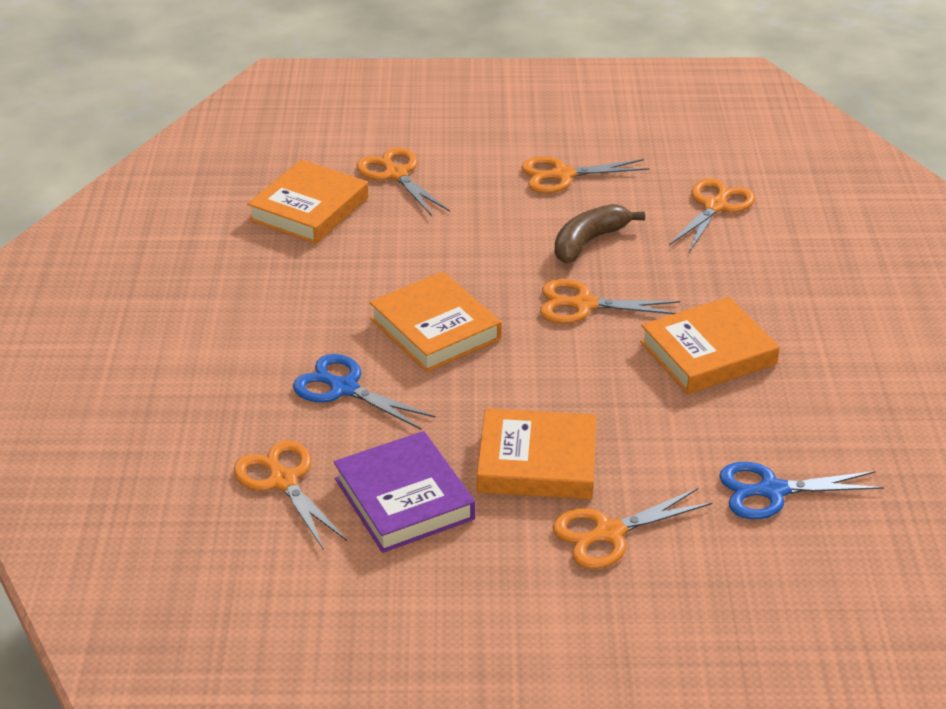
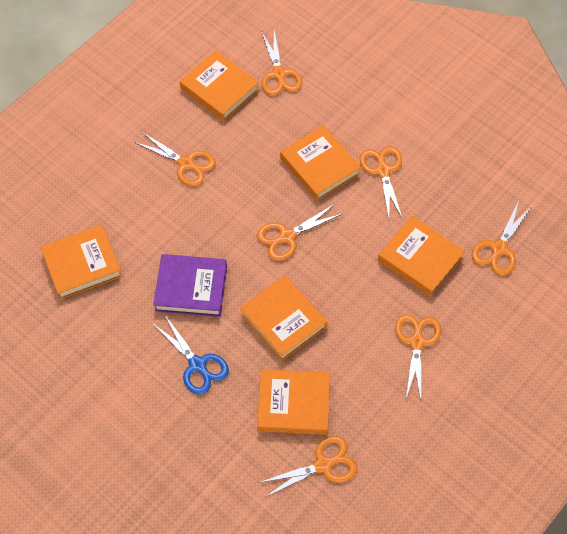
blue scissors: 2 -> 1
brown banana: 1 -> 0
orange book: 4 -> 6
orange scissors: 6 -> 7

